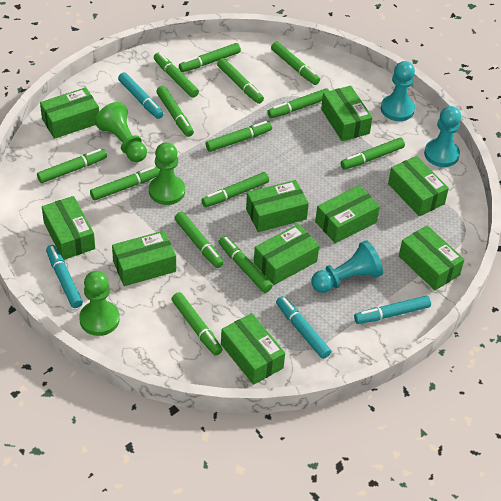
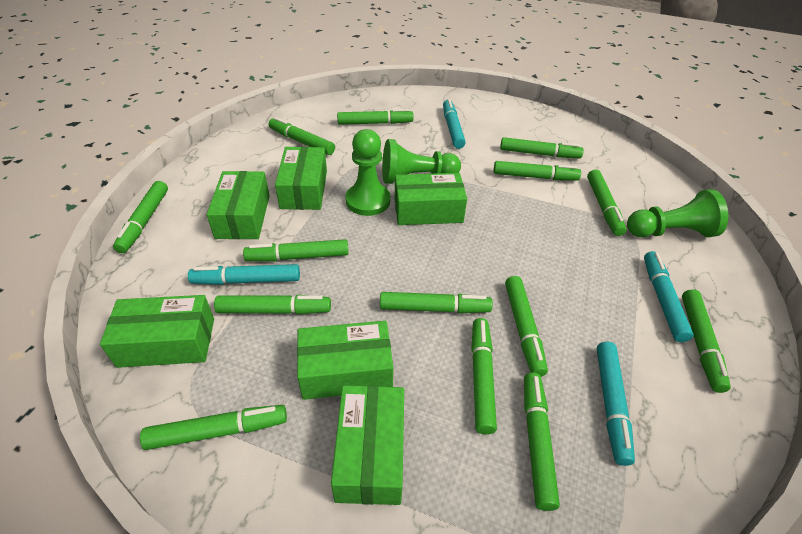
green box: 10 -> 6
turquoise pawn: 3 -> 0

